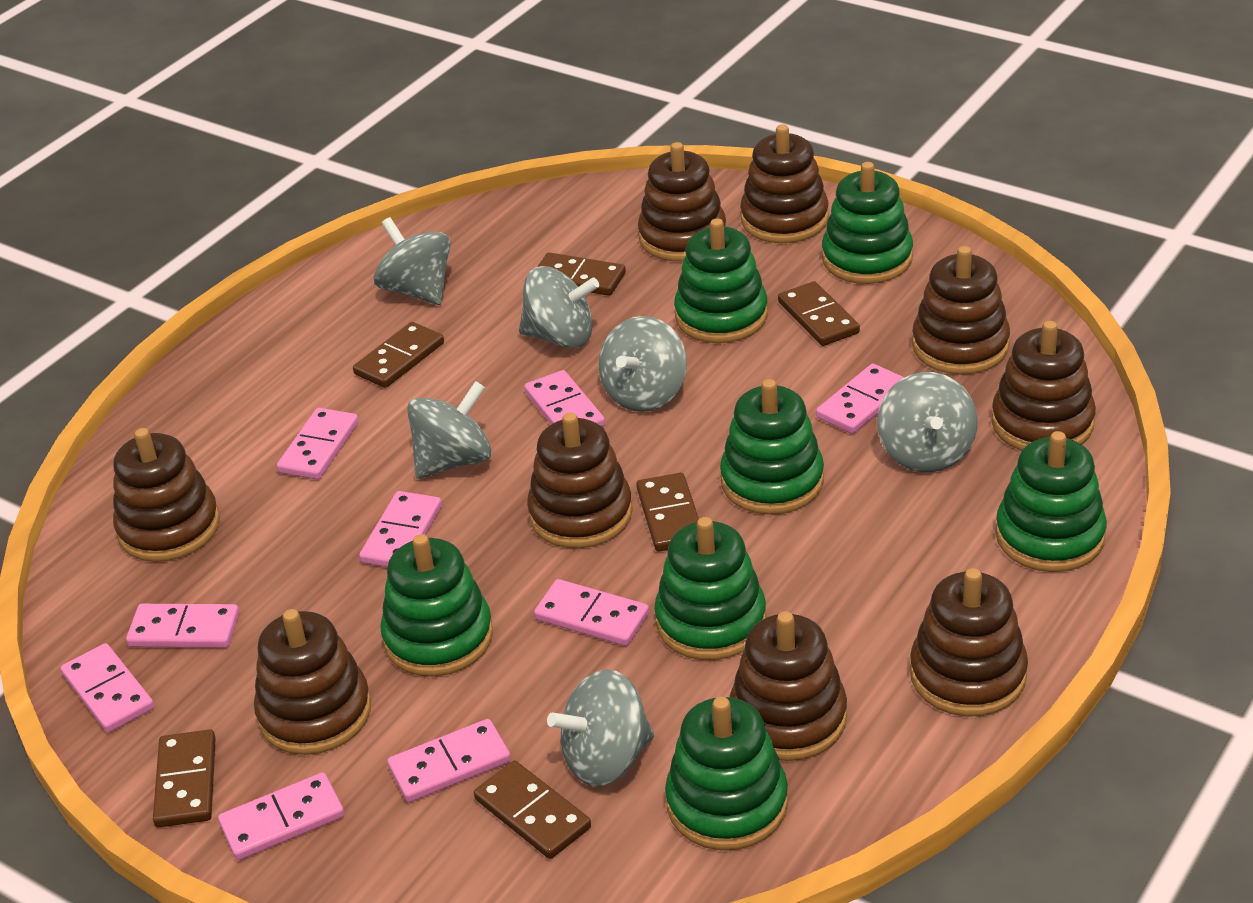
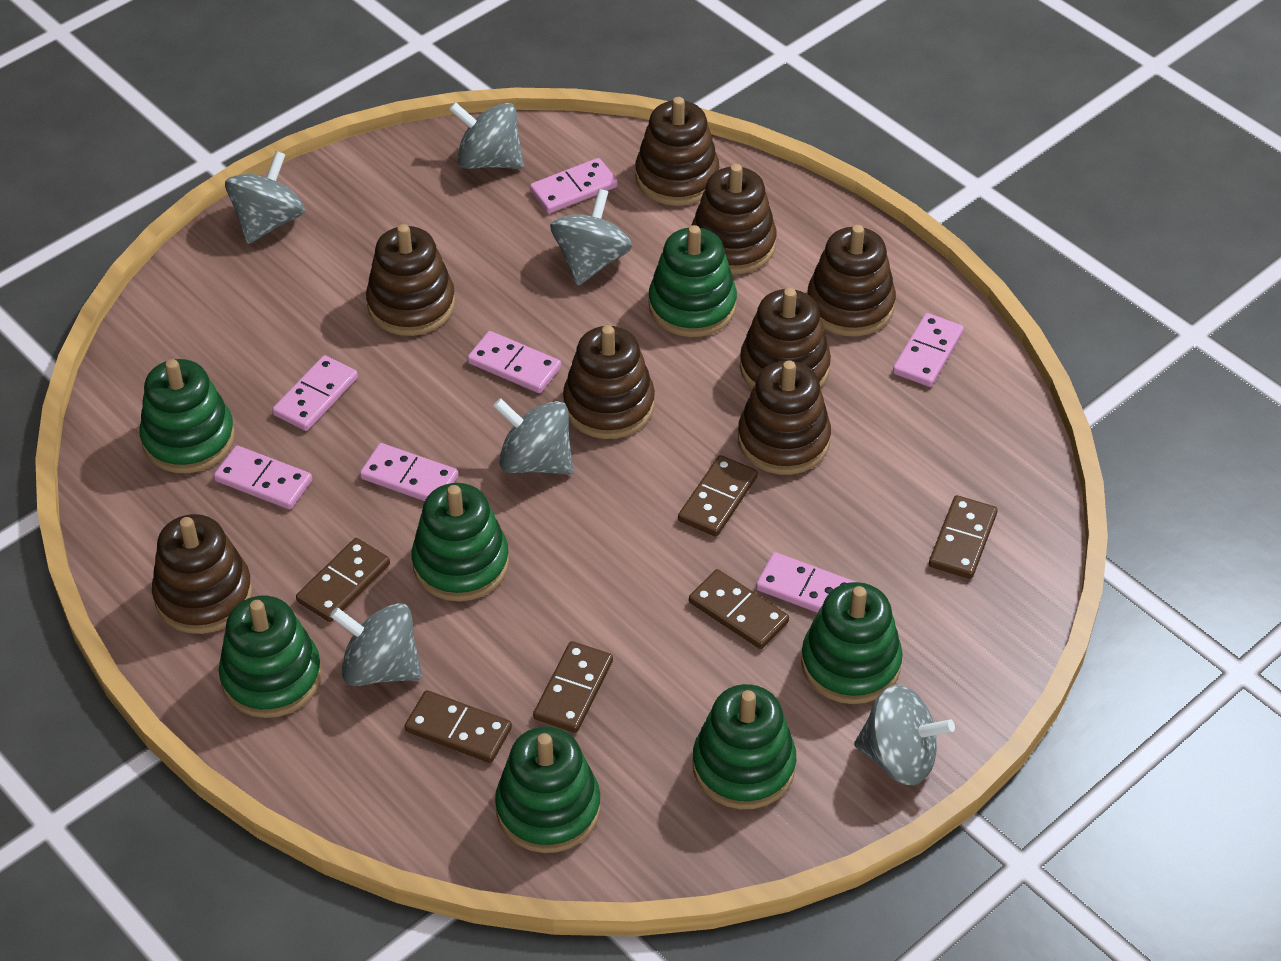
brown stacking toy: 9 -> 8
pink domino: 9 -> 7

